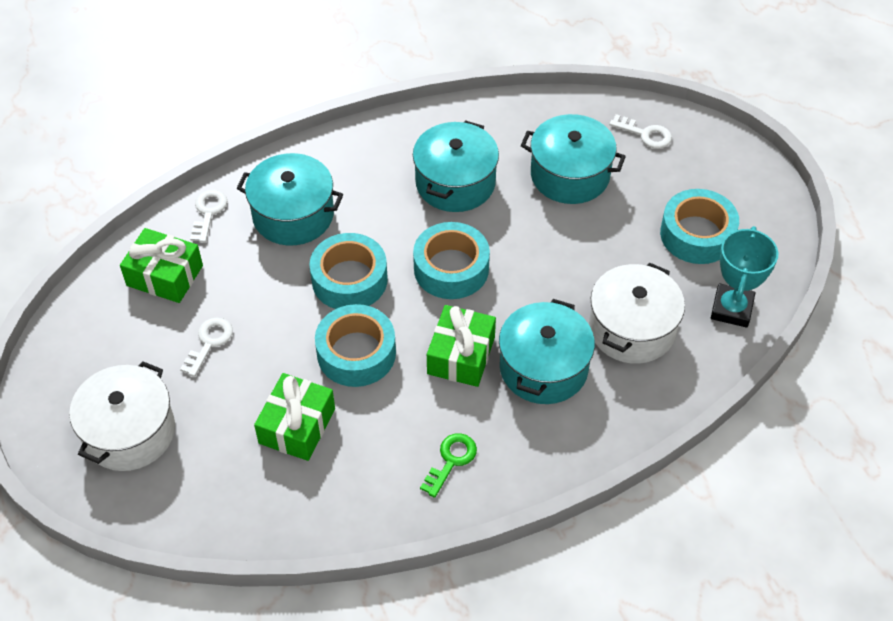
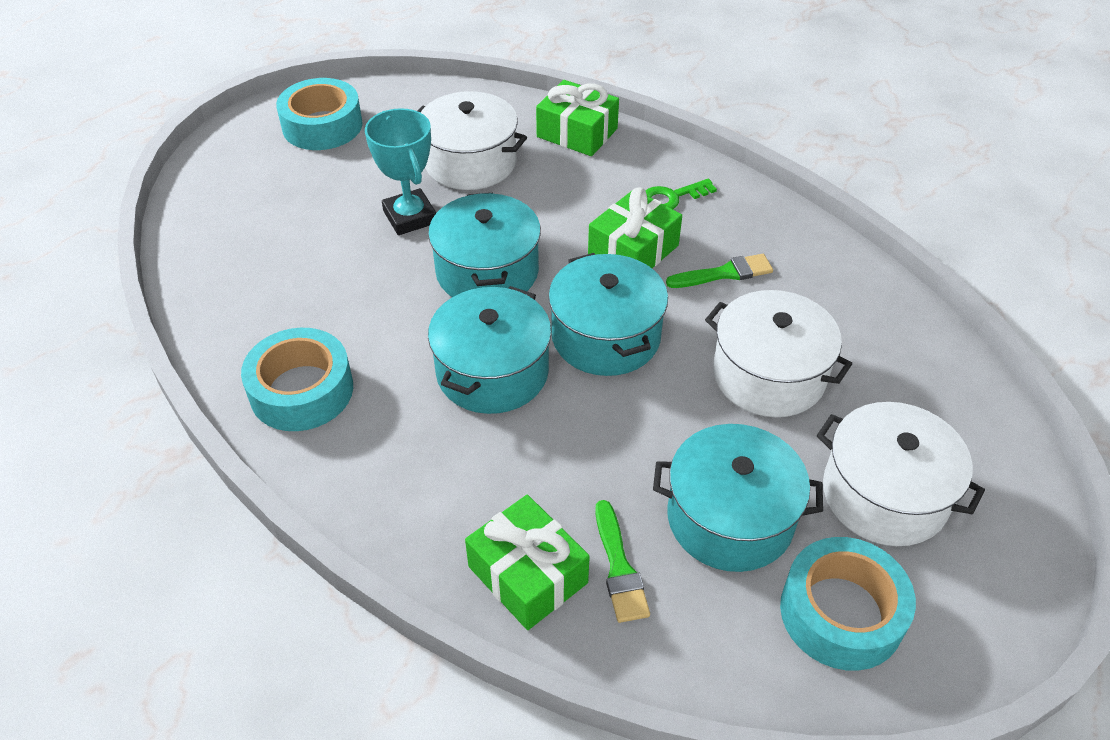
green brush: 0 -> 2
turquoise tape: 4 -> 3
white key: 3 -> 0
white pot: 2 -> 3

